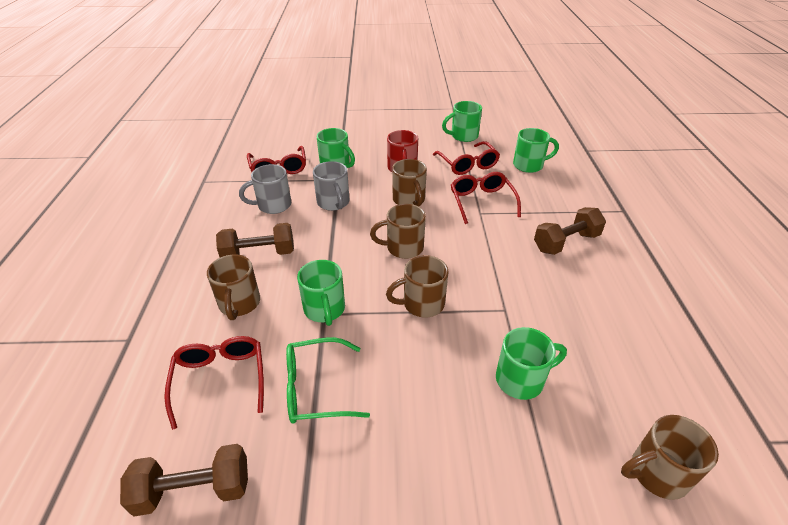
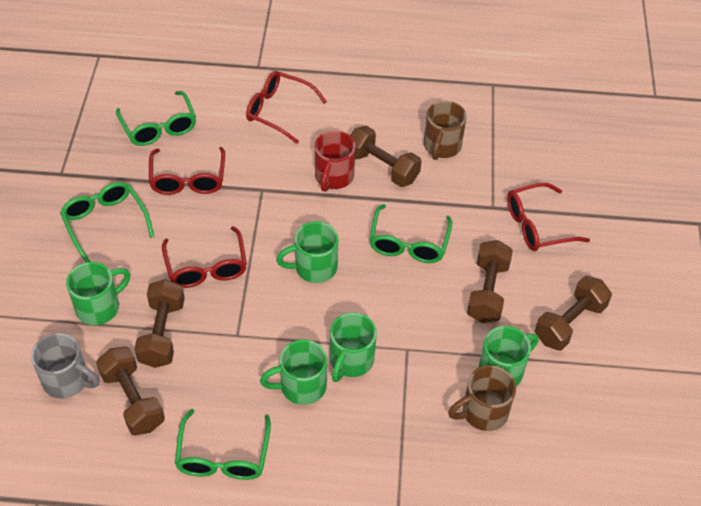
brown dumbbell: 3 -> 5
brown mug: 5 -> 2
green glasses: 1 -> 4
grey mug: 2 -> 1

